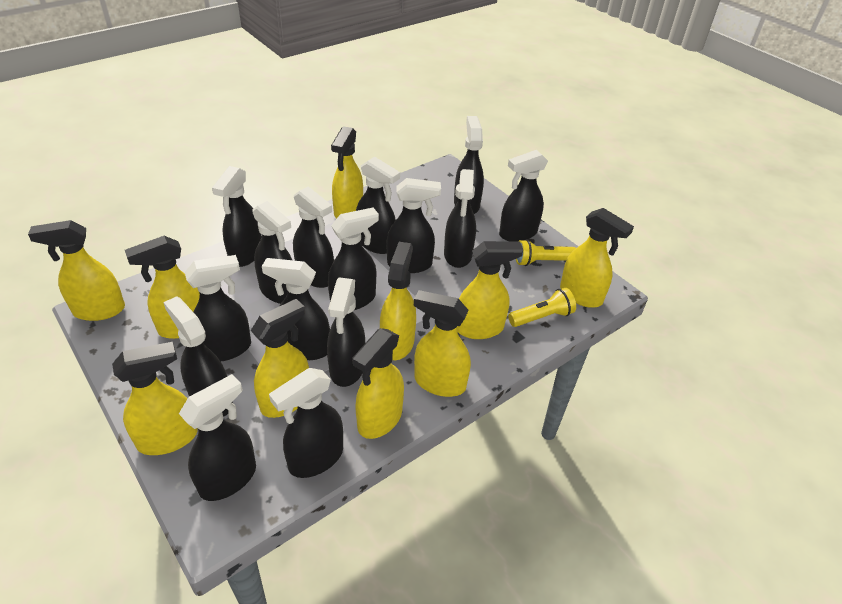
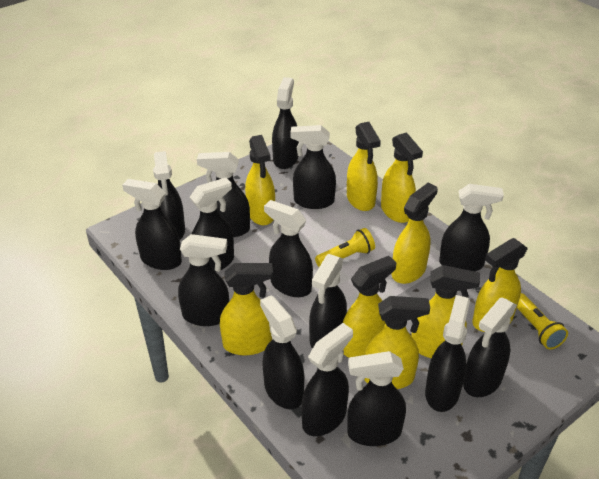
yellow spray bottle: 10 -> 9

